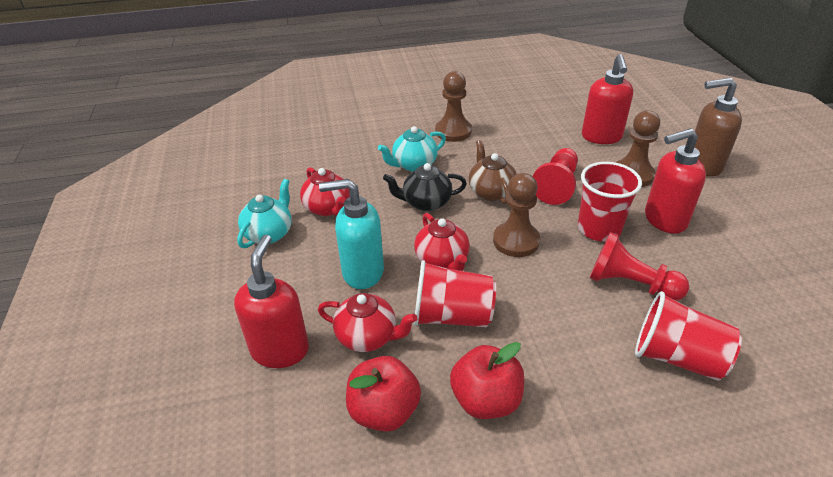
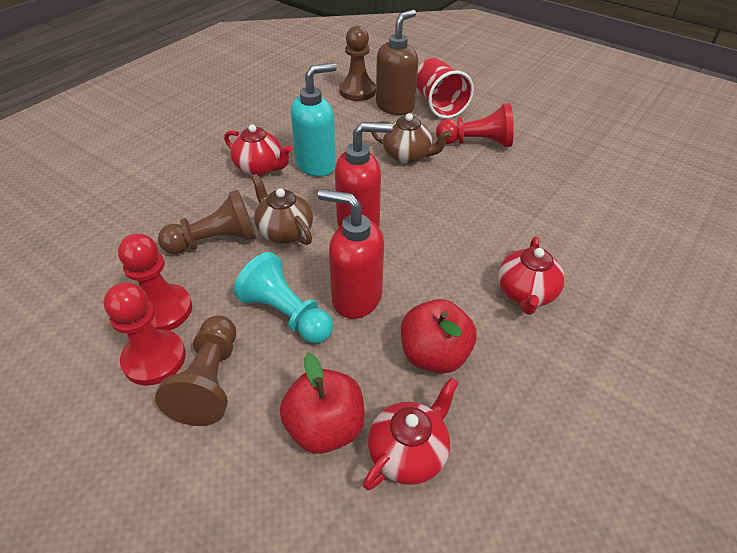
black teapot: 1 -> 0
brown teapot: 1 -> 2
red cup: 3 -> 1
red pawn: 2 -> 3
red soap dispenser: 3 -> 2
turquoise pawn: 0 -> 1
turquoise teapot: 2 -> 0

